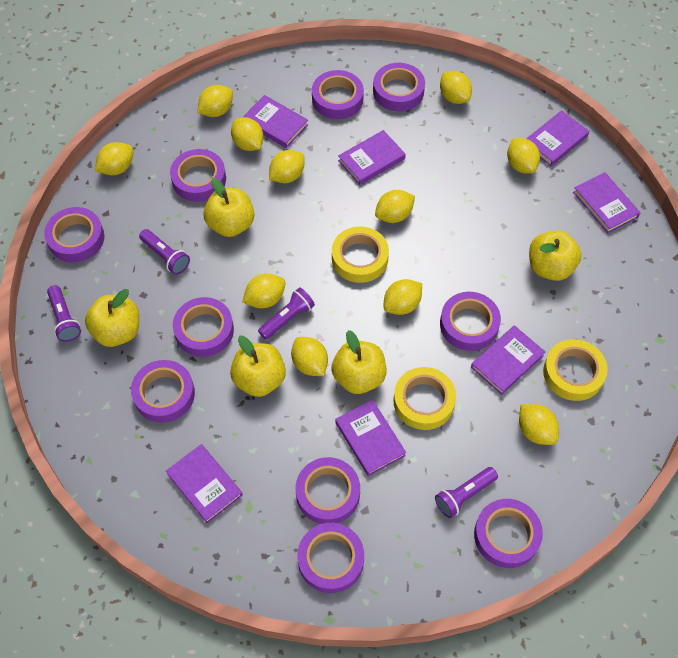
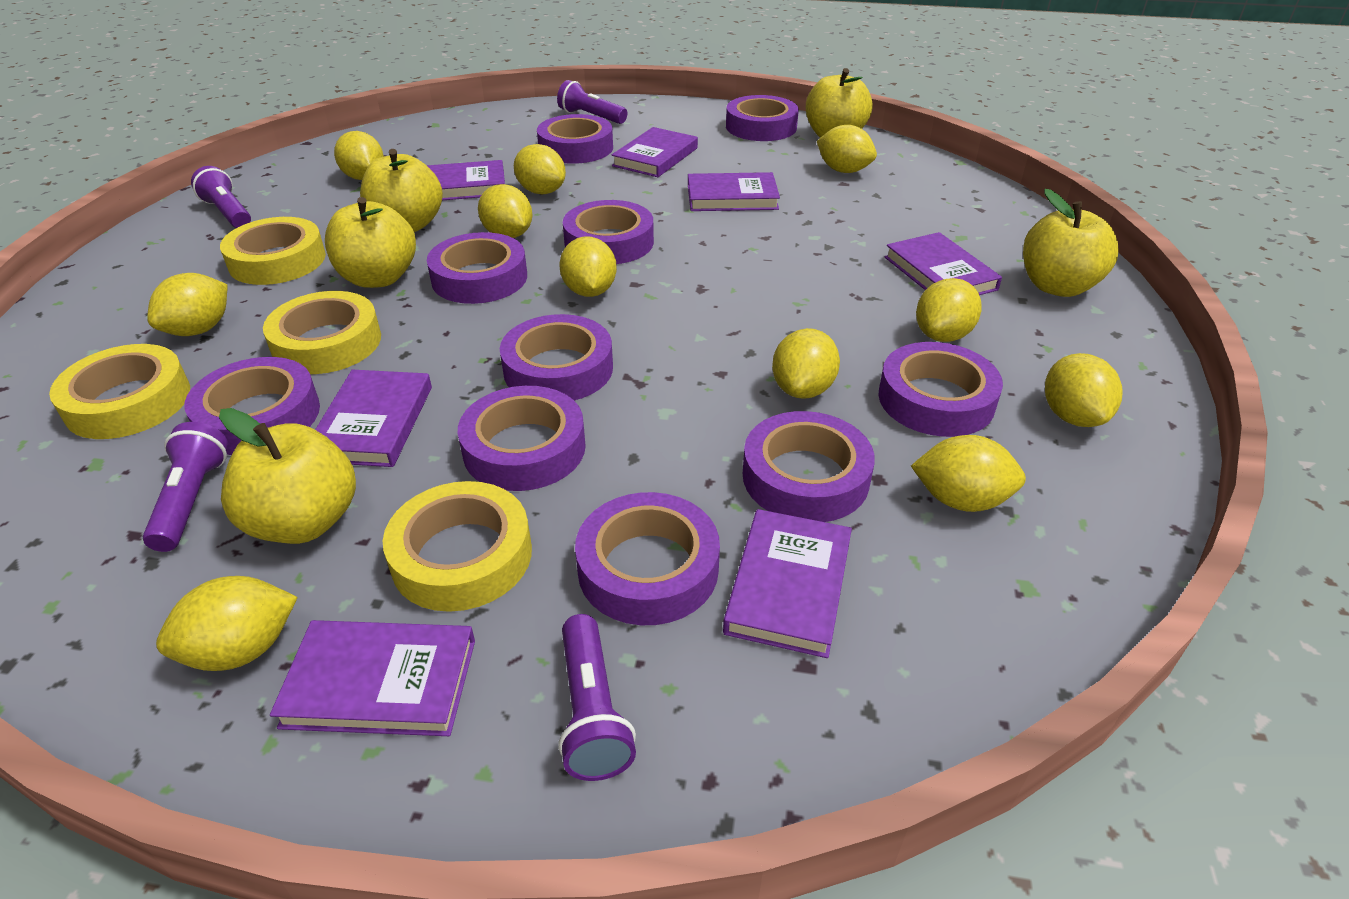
yellow tape: 3 -> 4

